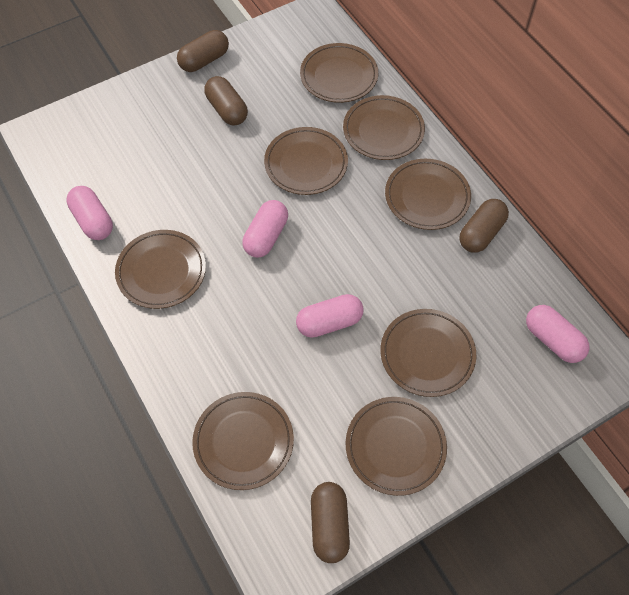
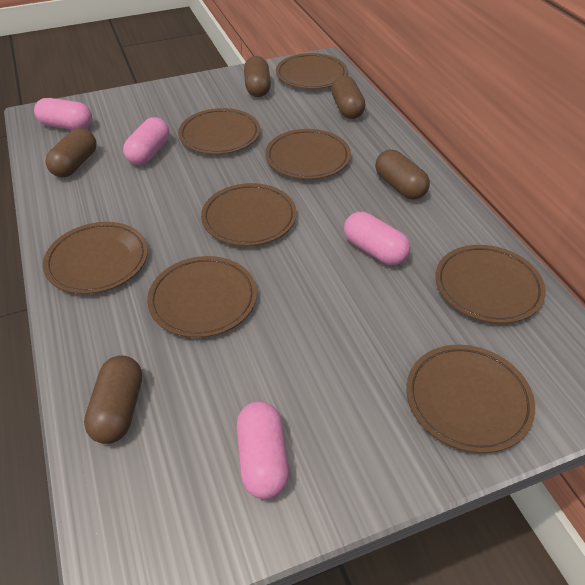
brown capsule: 4 -> 5

